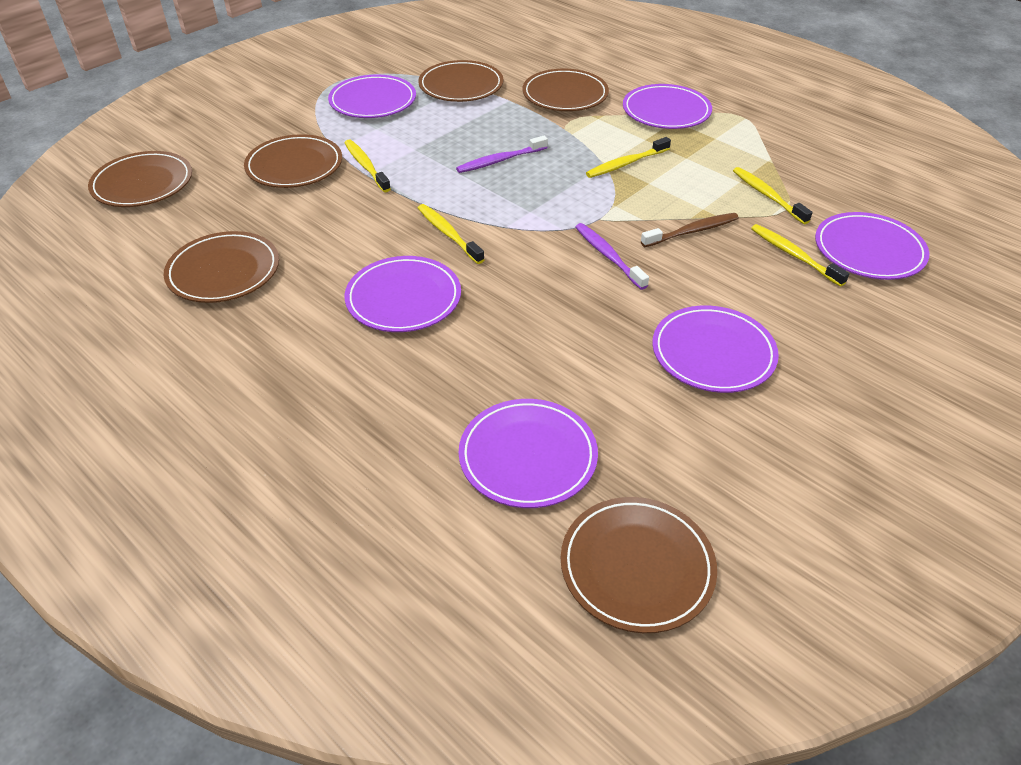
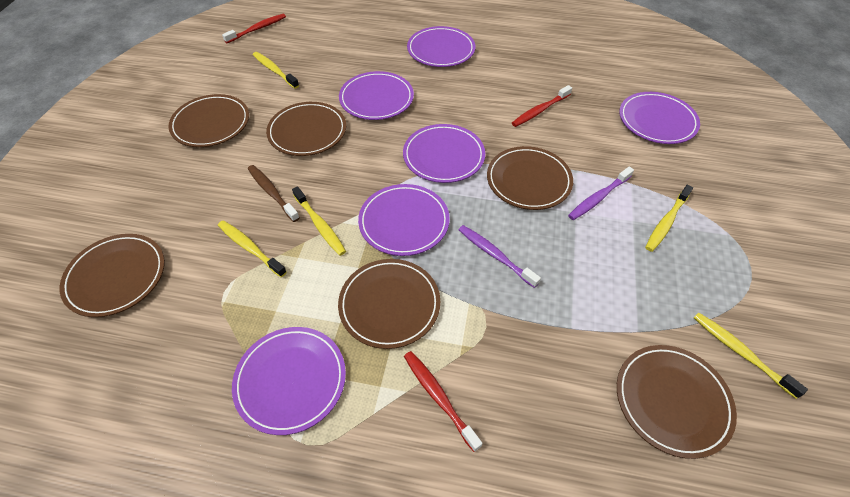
red toothbrush: 0 -> 3

